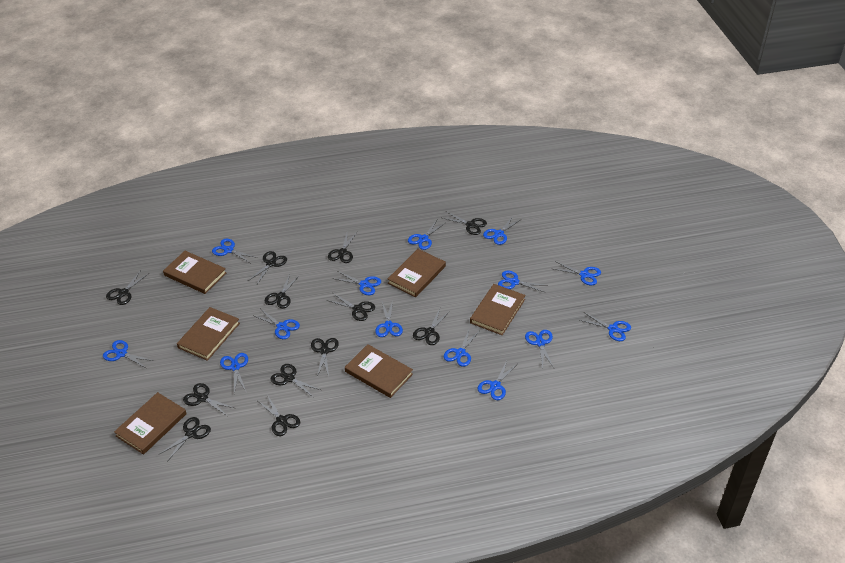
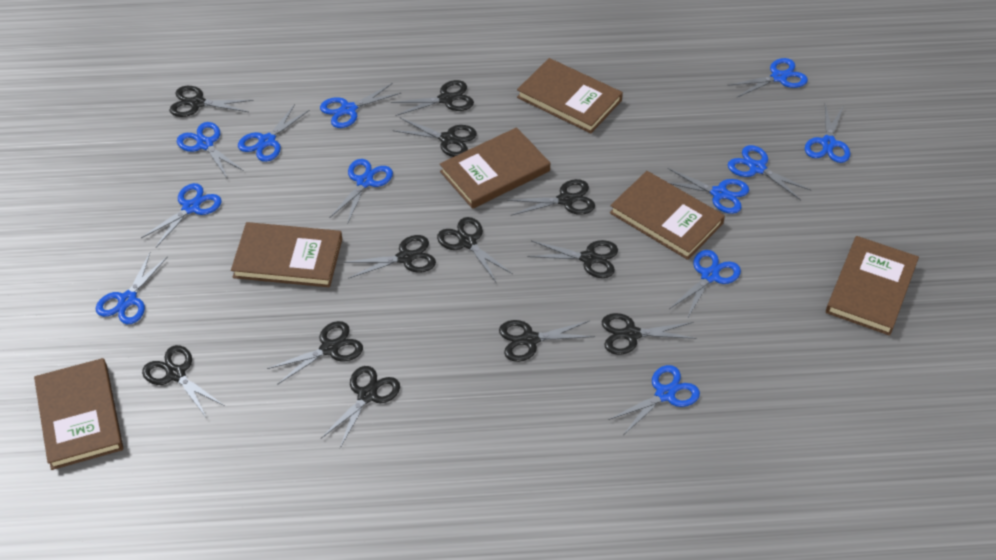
blue scissors: 14 -> 12

